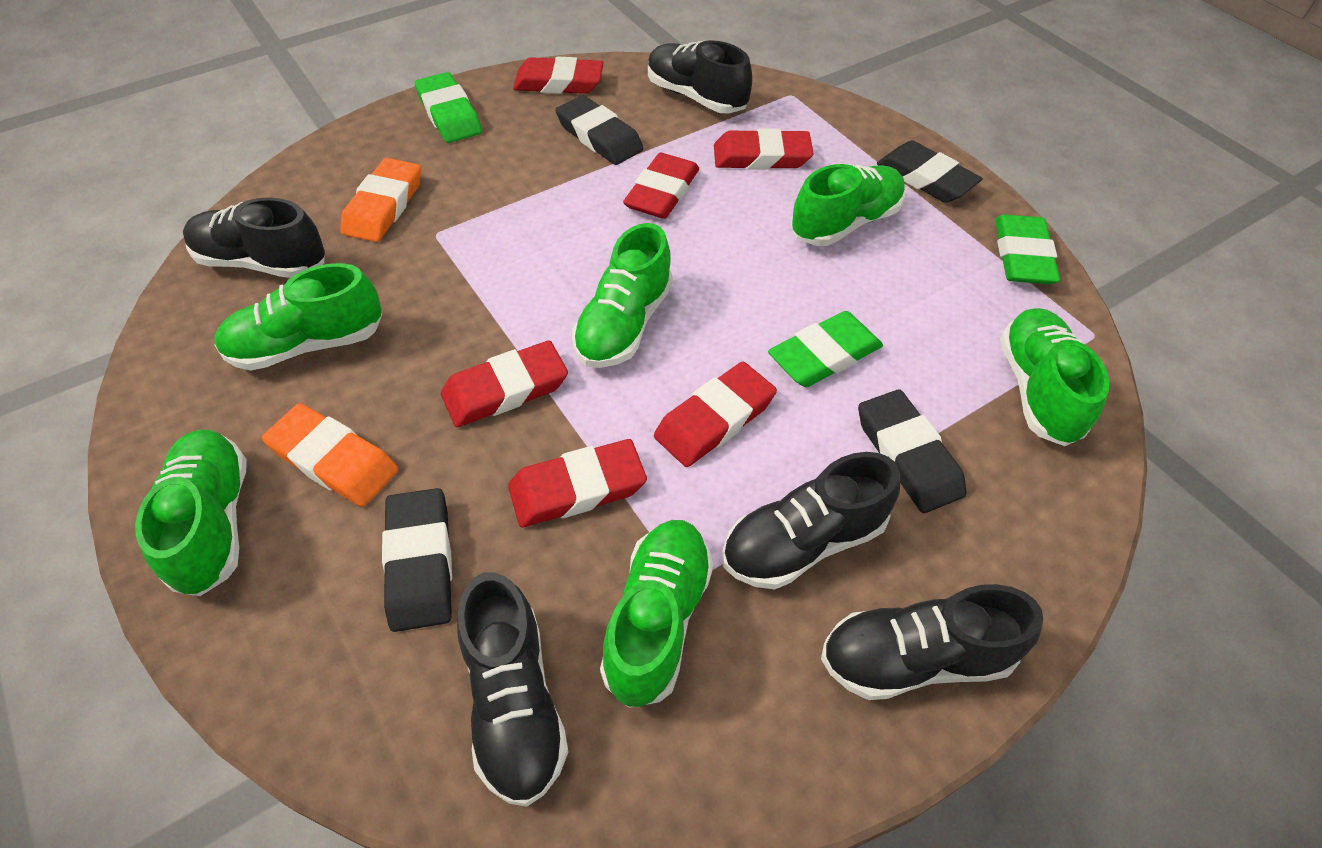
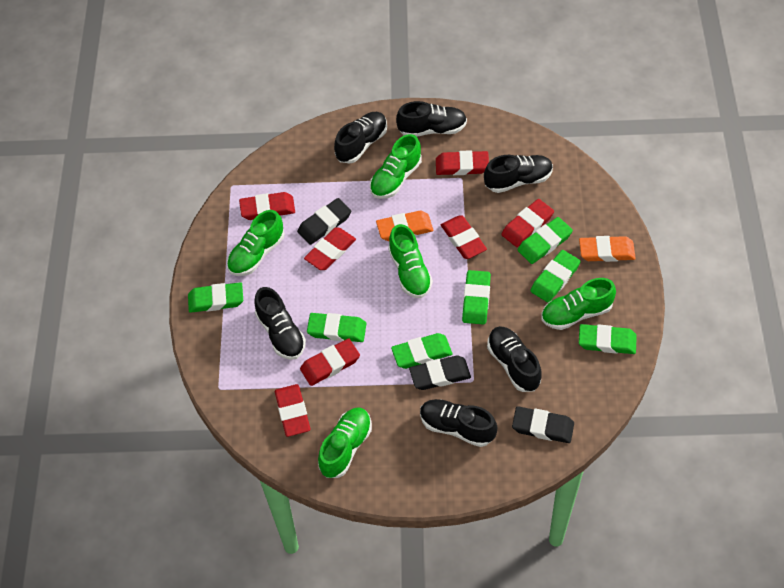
black eraser: 4 -> 3
black shoe: 5 -> 6
green eraser: 3 -> 7
green shoe: 6 -> 5
red eraser: 6 -> 7

